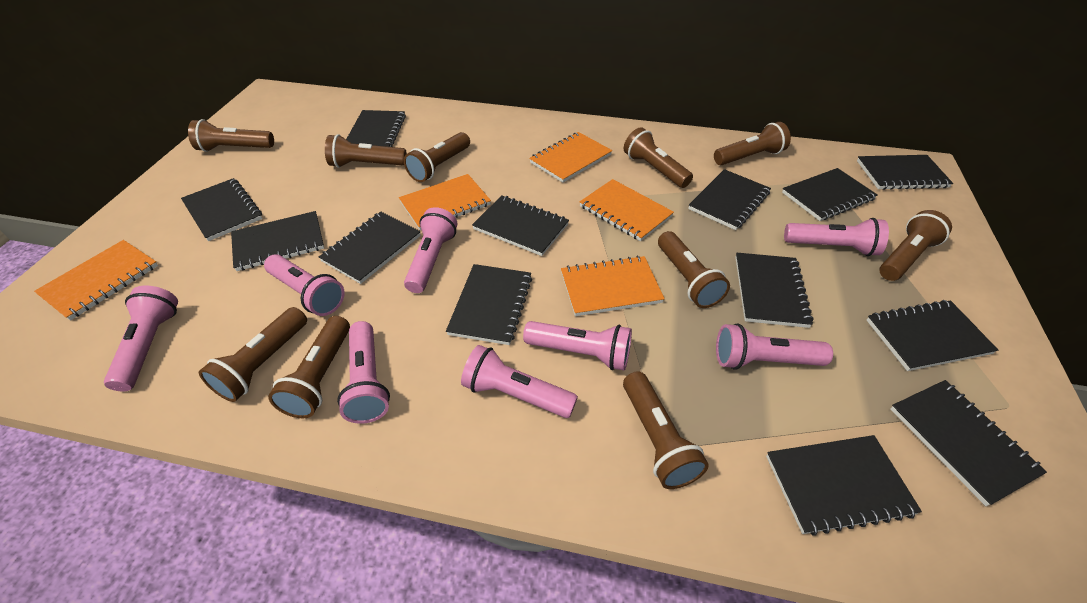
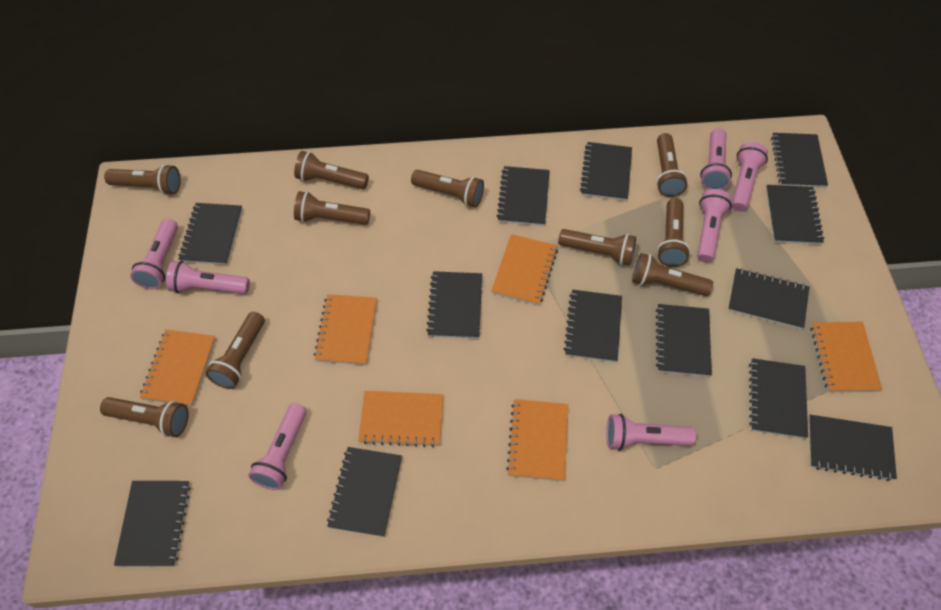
orange notebook: 5 -> 6
pink flashlight: 8 -> 7

